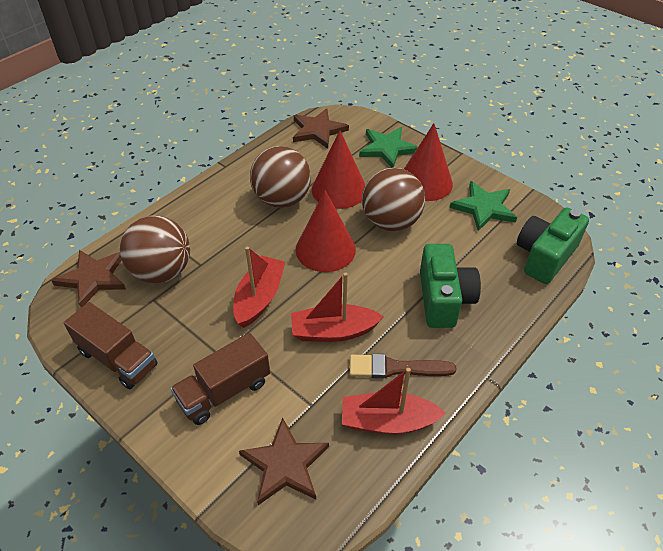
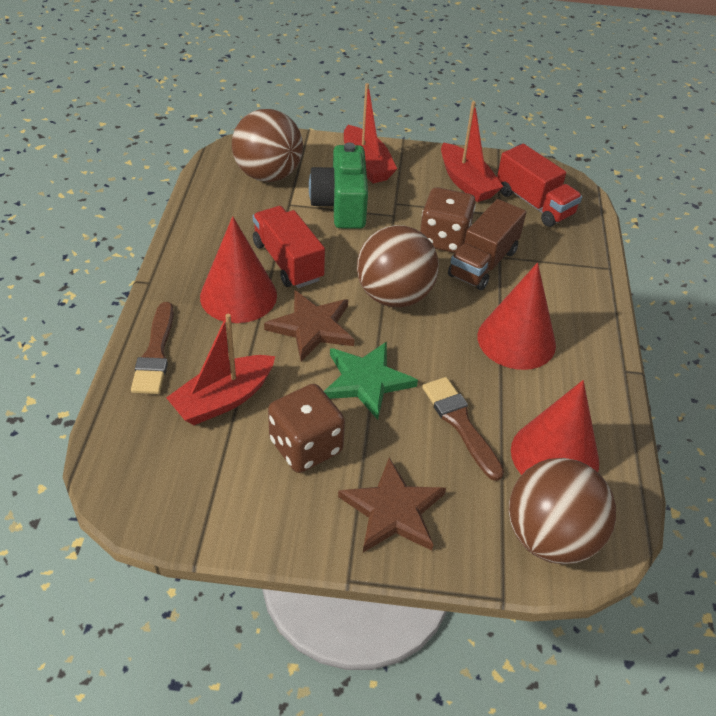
brown brush: 1 -> 2
brown dice: 0 -> 2
brown star: 3 -> 2
brown truck: 2 -> 1
green camera: 2 -> 1
green star: 2 -> 1
red truck: 0 -> 2

